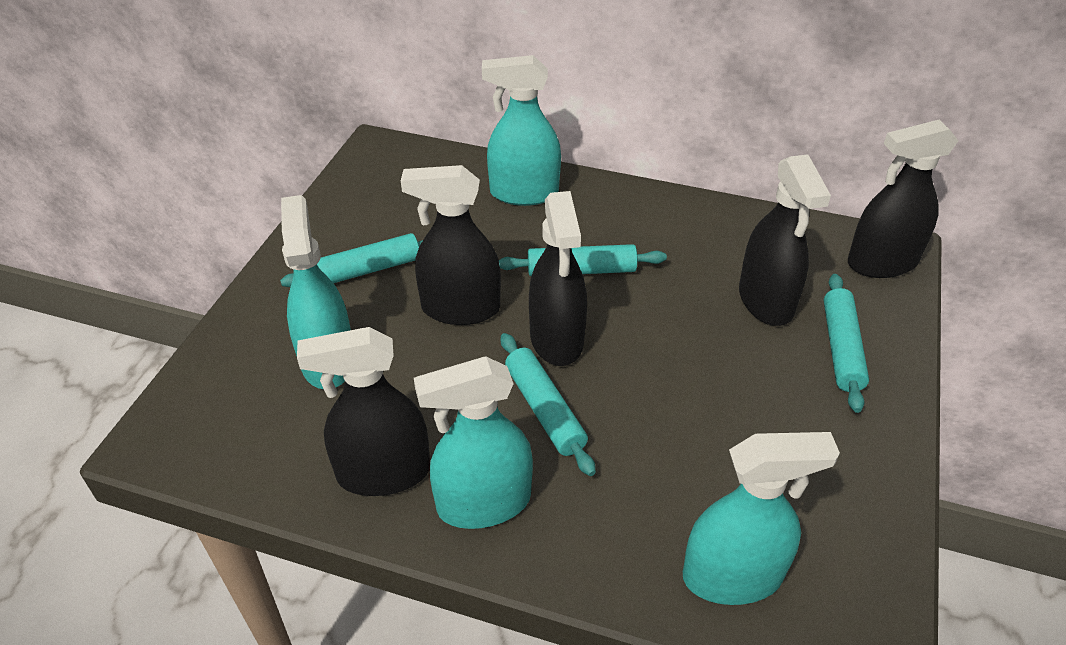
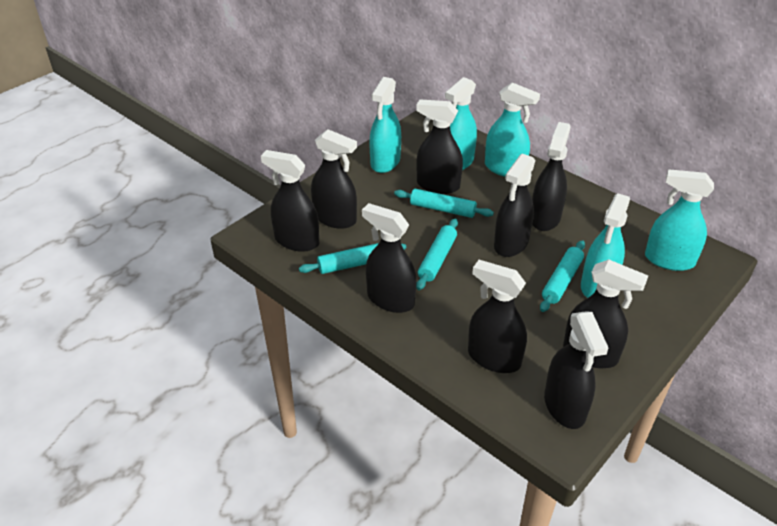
black spray bottle: 5 -> 9
turquoise spray bottle: 4 -> 5

